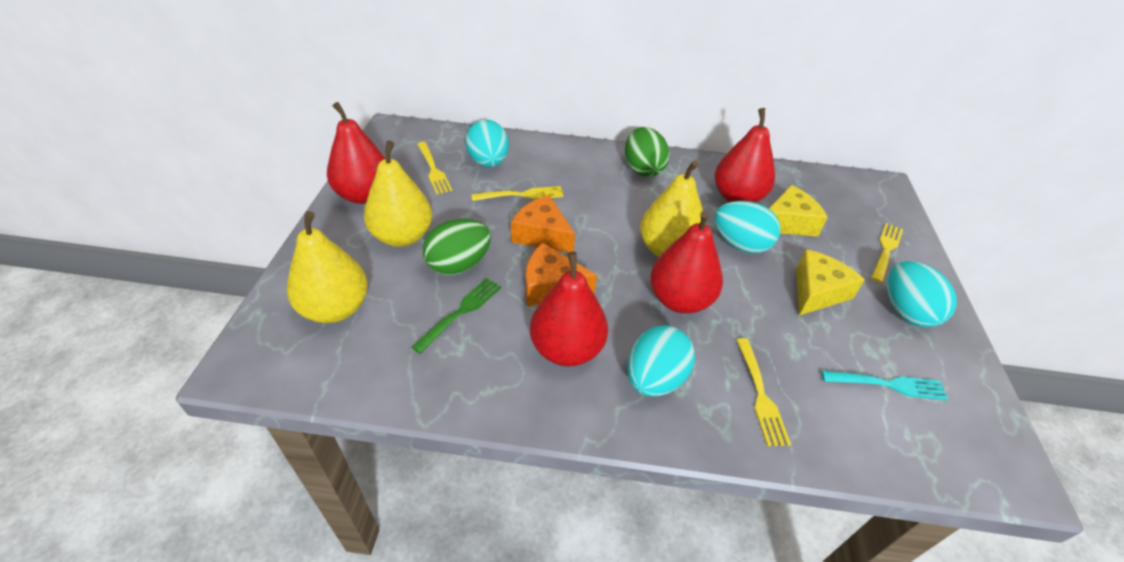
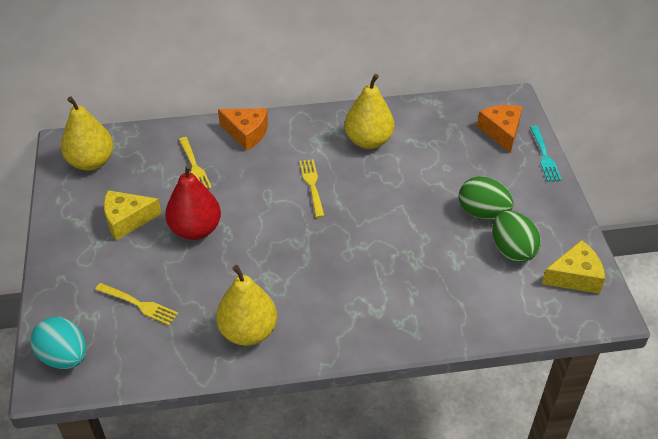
green fork: 1 -> 0
red pear: 4 -> 1
turquoise egg: 4 -> 1
yellow fork: 4 -> 3

